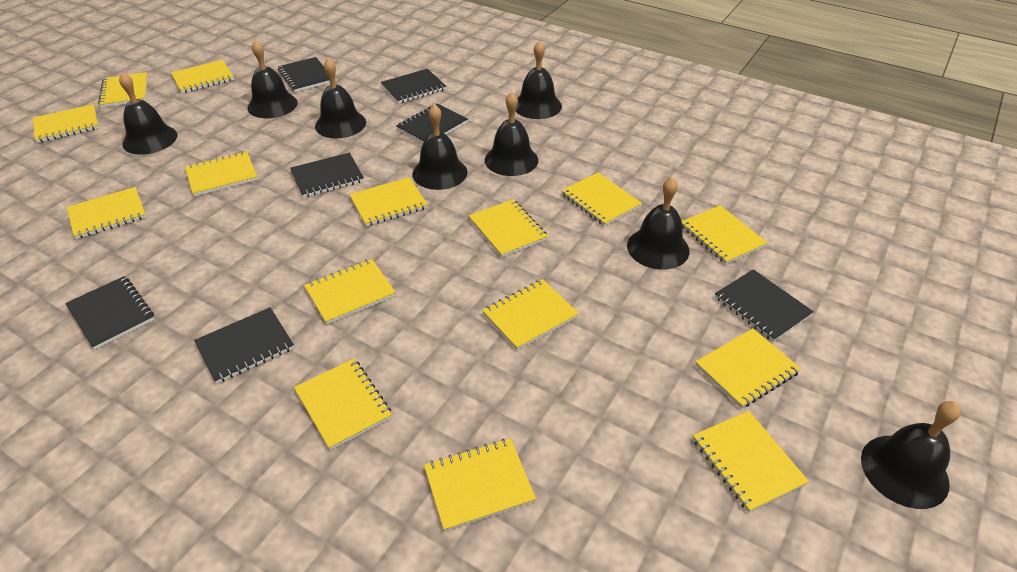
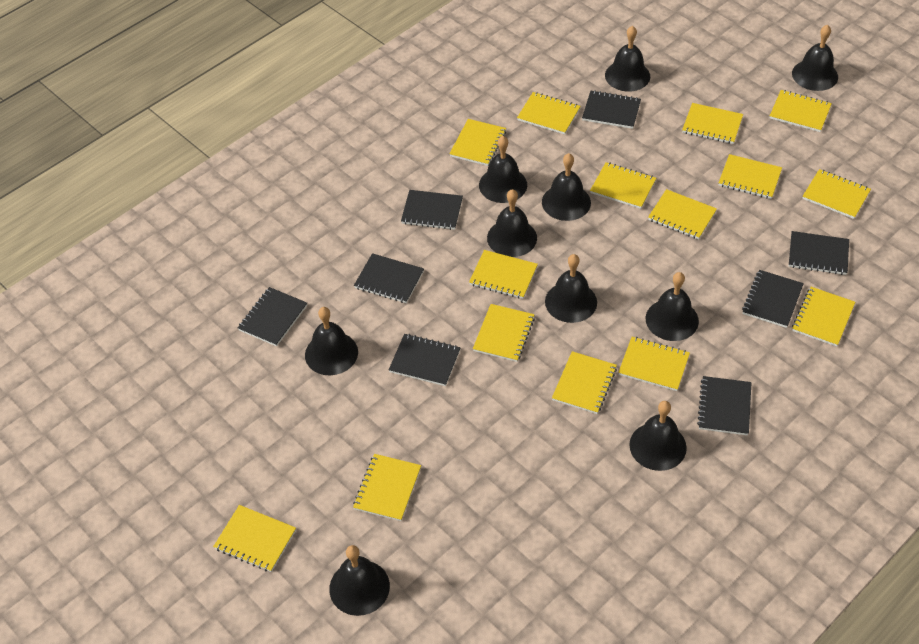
black bell: 8 -> 10
black notebook: 7 -> 8

